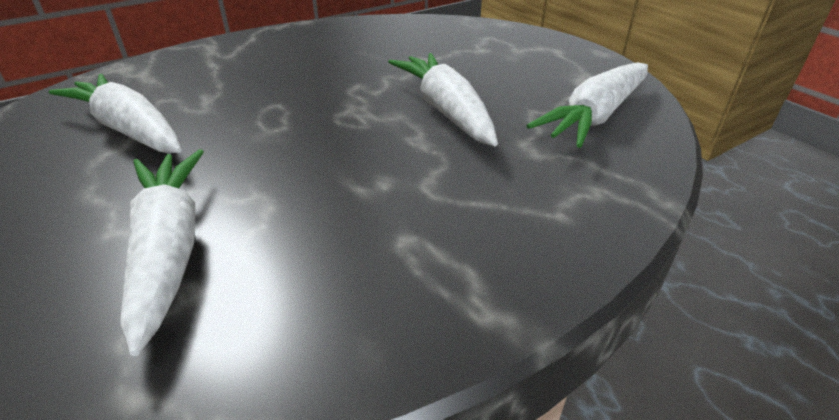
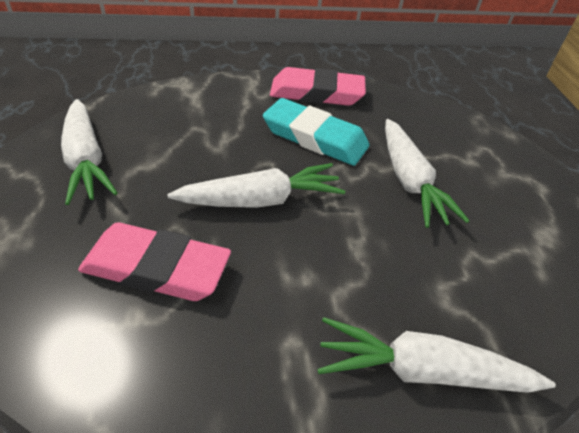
pink eraser: 0 -> 2
turquoise eraser: 0 -> 1

